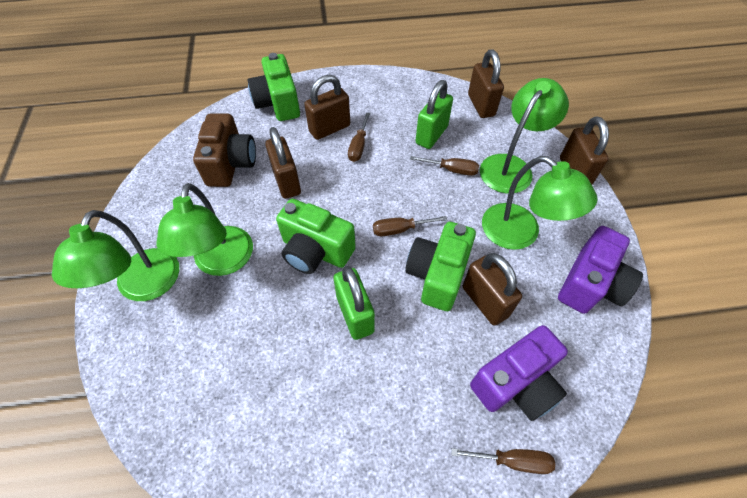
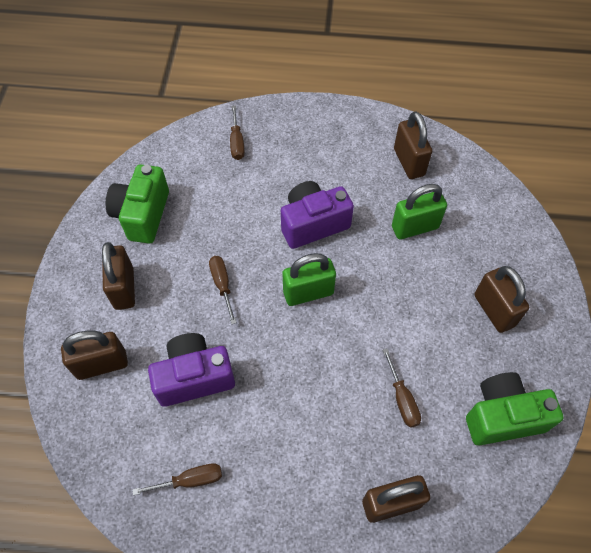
brown camera: 1 -> 0
green camera: 3 -> 2
green lamp: 4 -> 0

